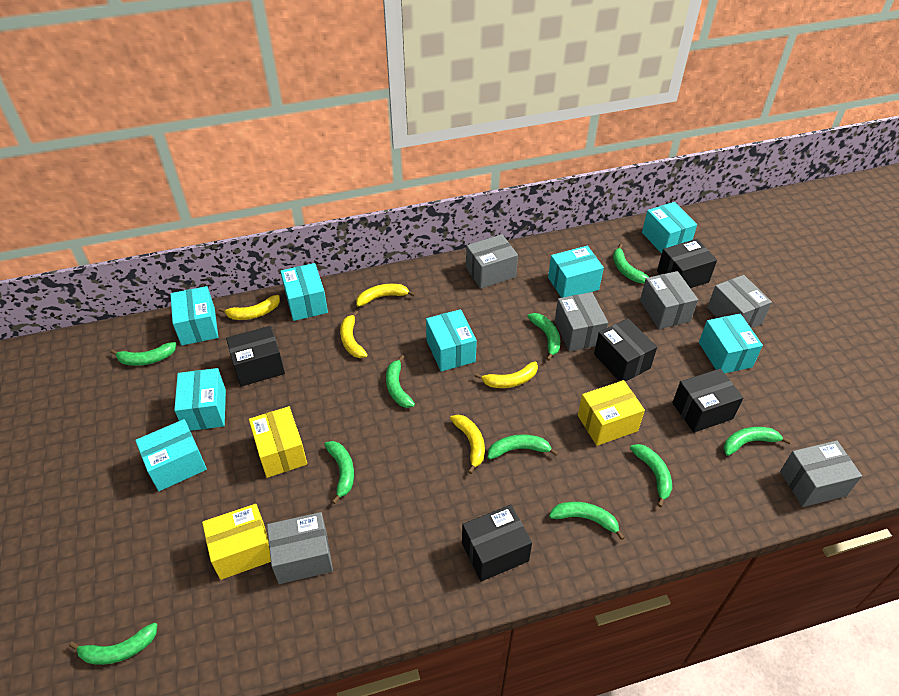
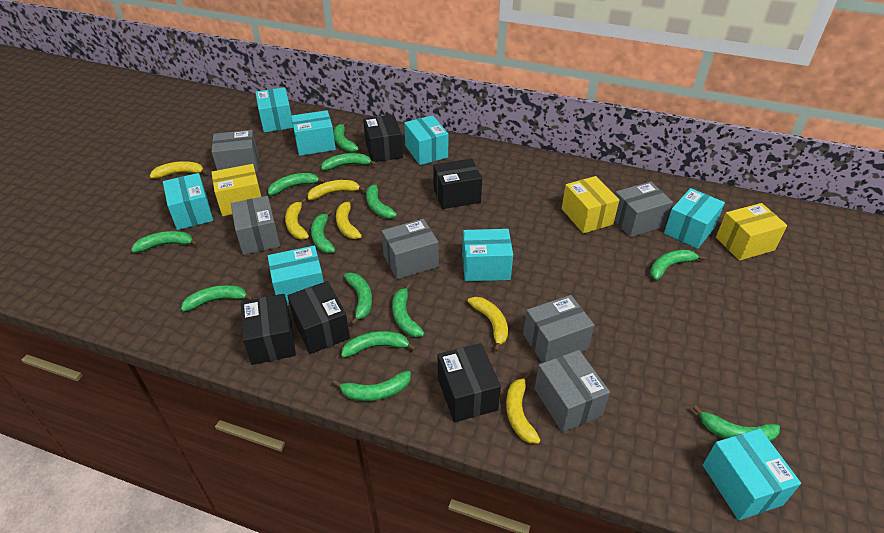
green banana: 10 -> 13
yellow banana: 5 -> 6

